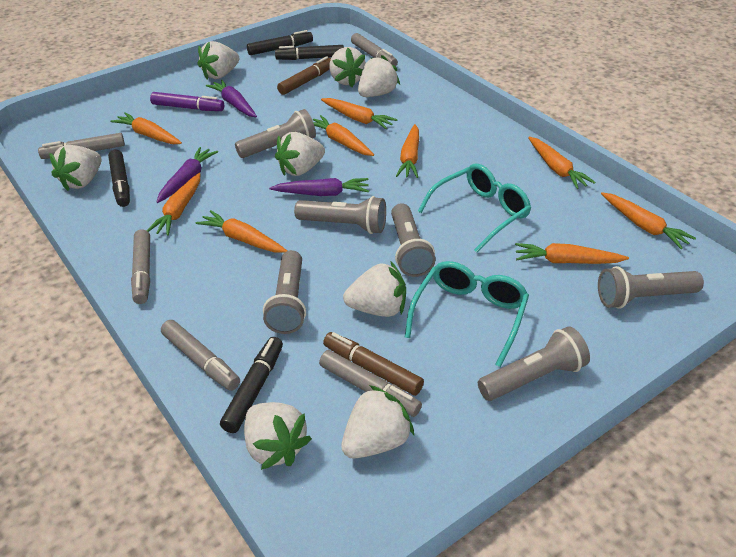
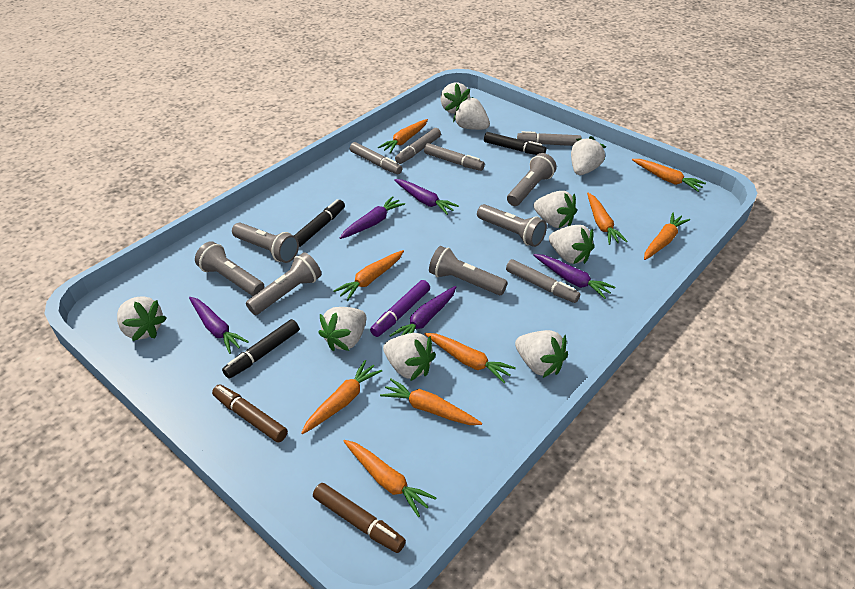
black marker: 4 -> 3
purple carrot: 3 -> 5
turquoise glasses: 2 -> 0
white strawberry: 8 -> 9

